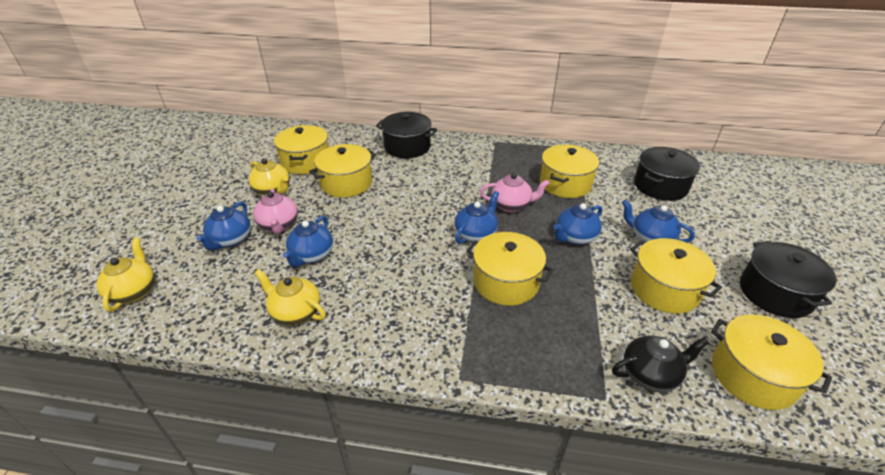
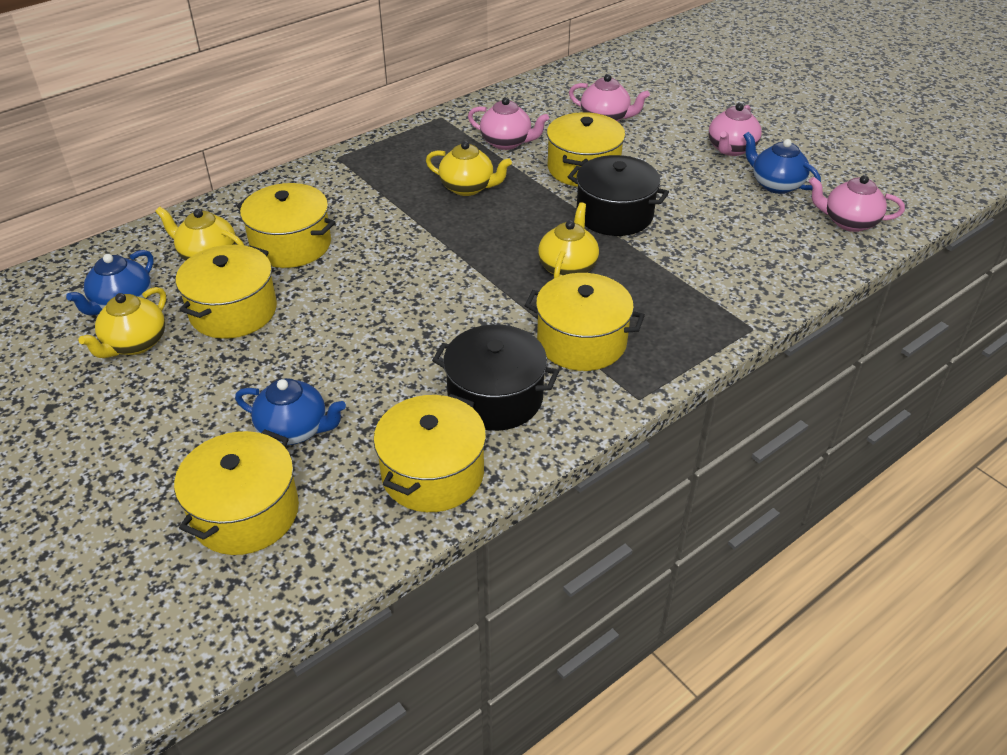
black pot: 3 -> 2
black teapot: 1 -> 0
blue teapot: 5 -> 3
pink teapot: 2 -> 4
yellow teapot: 3 -> 4

